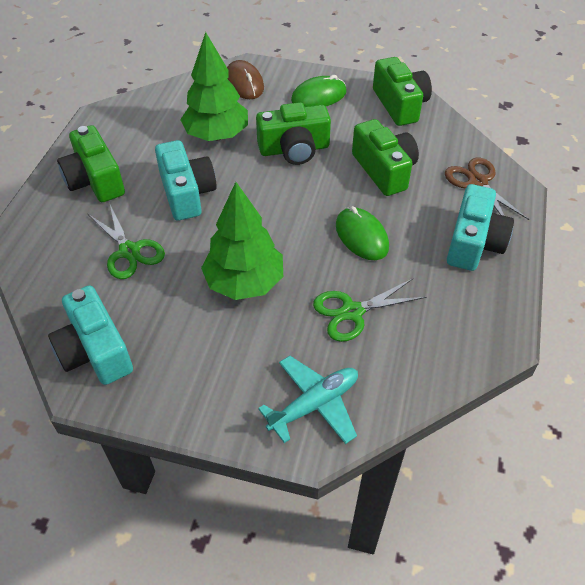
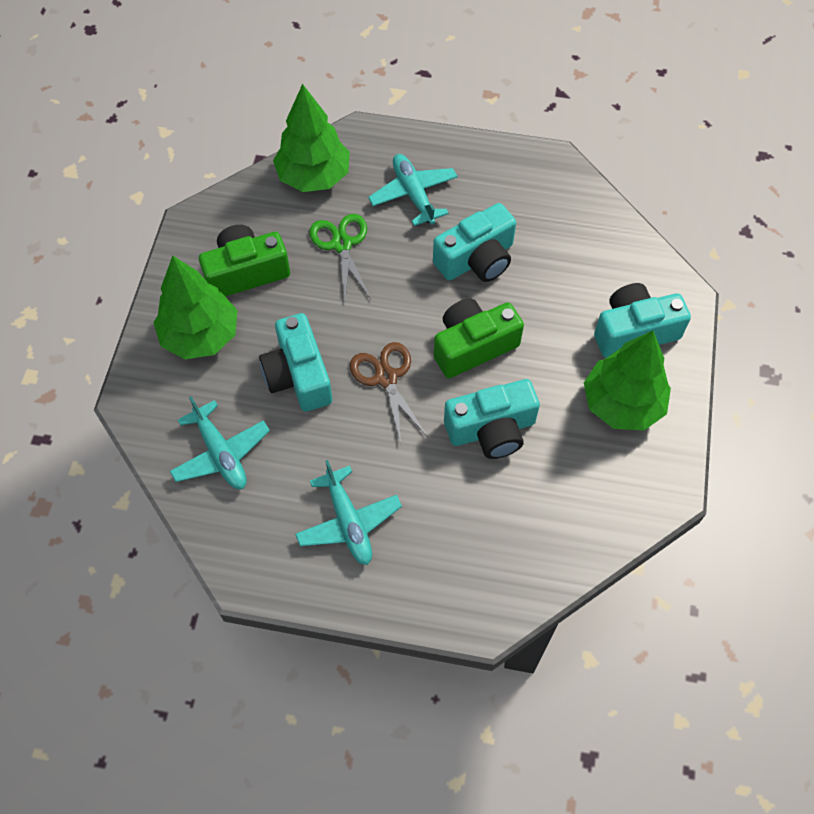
brown mouse: 1 -> 0
green camera: 4 -> 2
green mouse: 2 -> 0
green scissors: 2 -> 1
green tree: 2 -> 3
turquoise camera: 3 -> 4
turquoise plane: 1 -> 3

